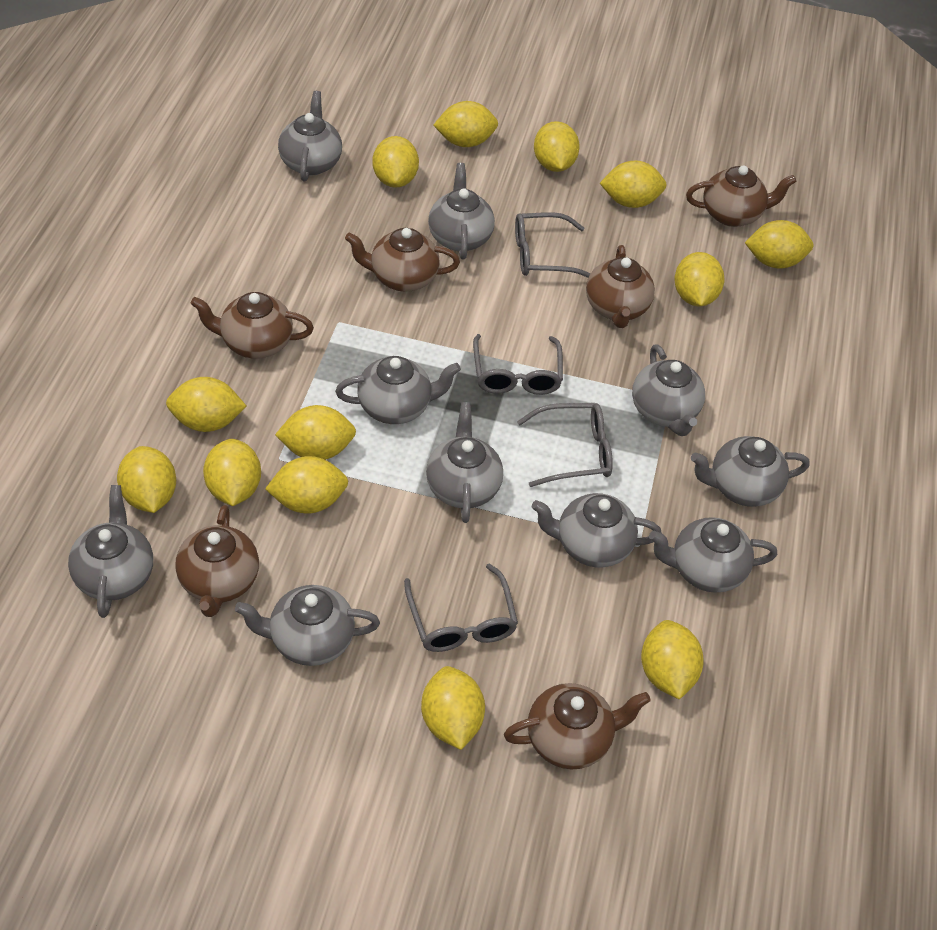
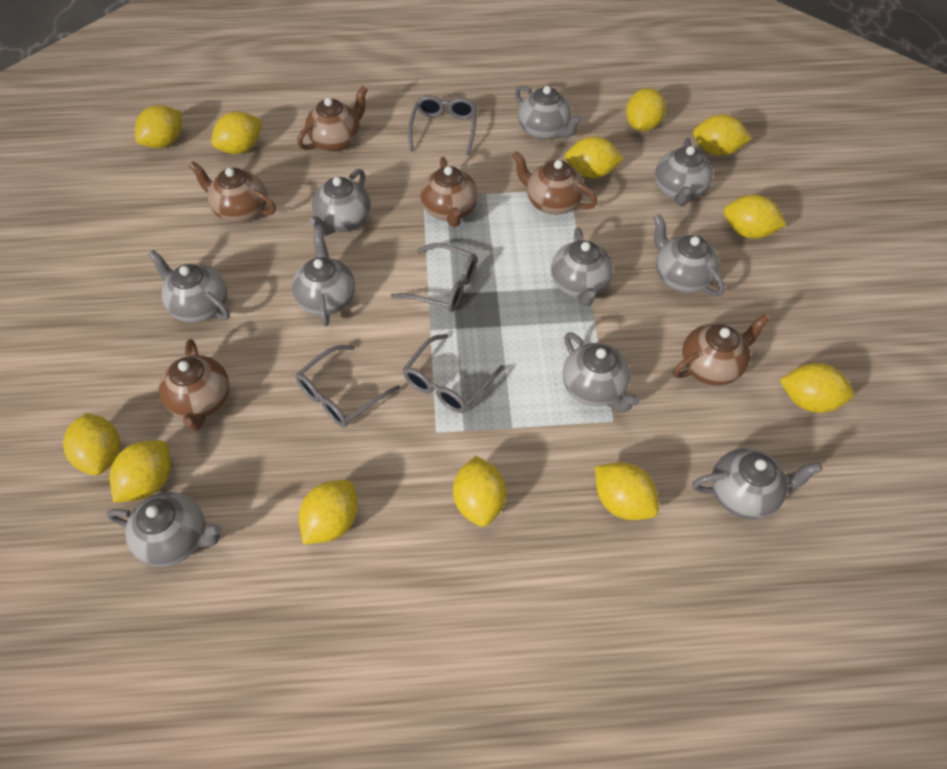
yellow lemon: 13 -> 12

